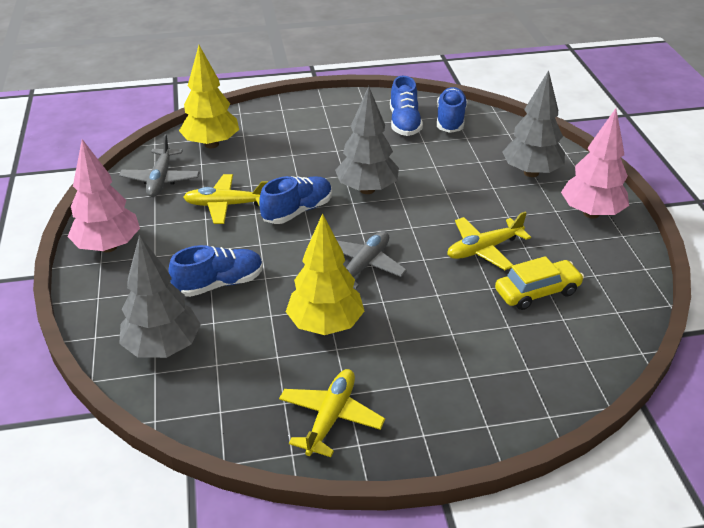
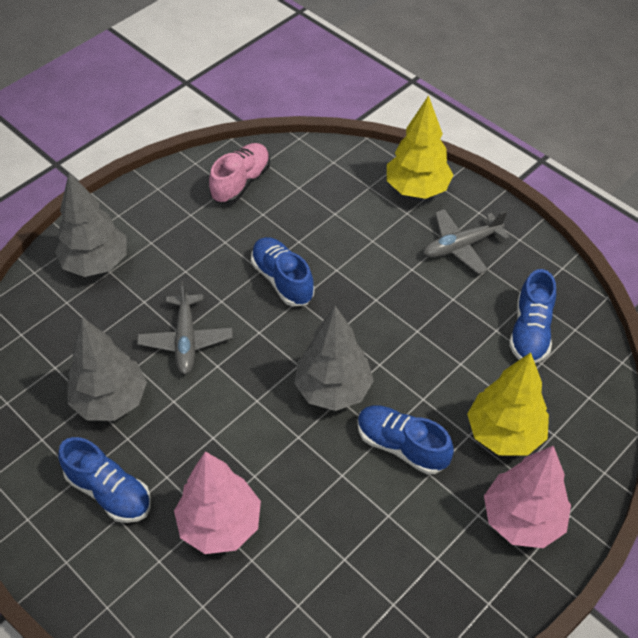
pink shoe: 0 -> 1
yellow car: 1 -> 0
yellow plane: 3 -> 0

